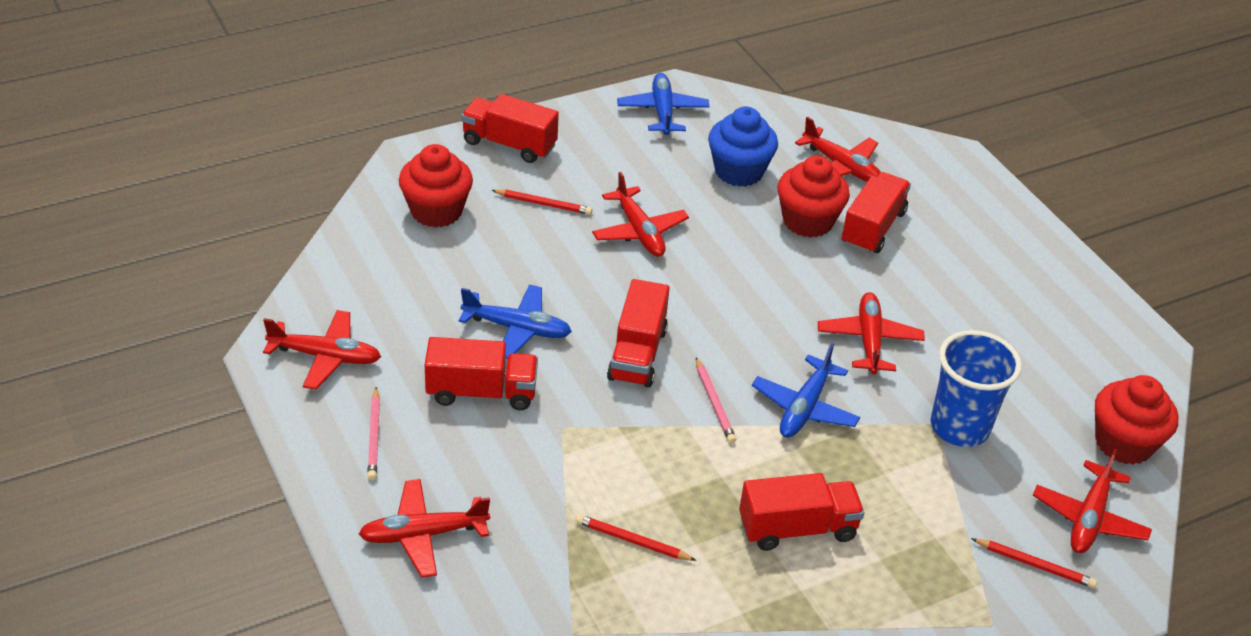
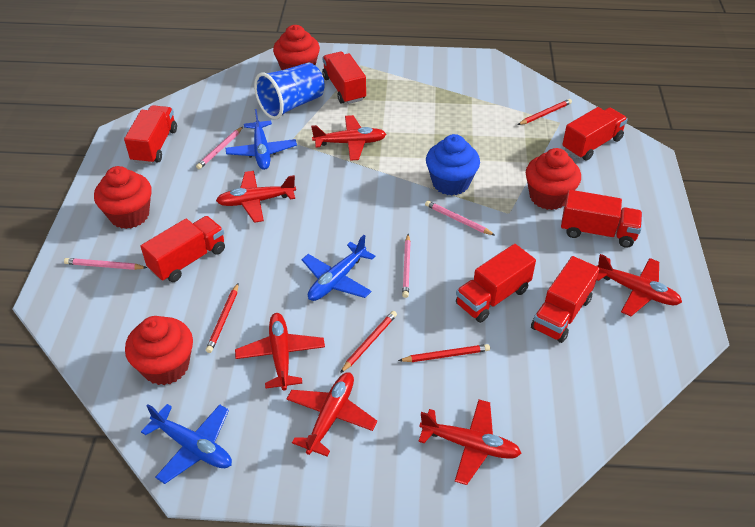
pink pencil: 2 -> 4
red cupcake: 3 -> 4
red pencil: 3 -> 4
red truck: 5 -> 7

